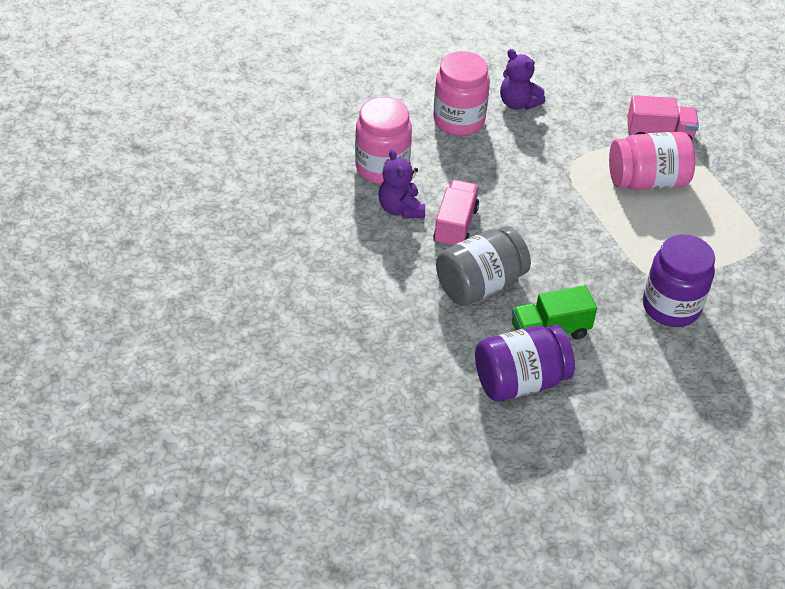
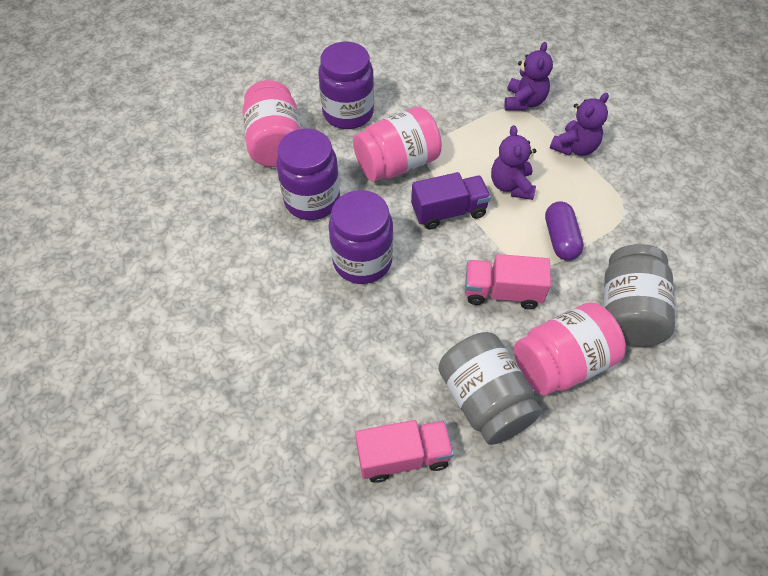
green truck: 1 -> 0
grey jar: 1 -> 2
purple capsule: 0 -> 1
purple jar: 2 -> 3
purple teddy bear: 2 -> 3
purple truck: 0 -> 1

